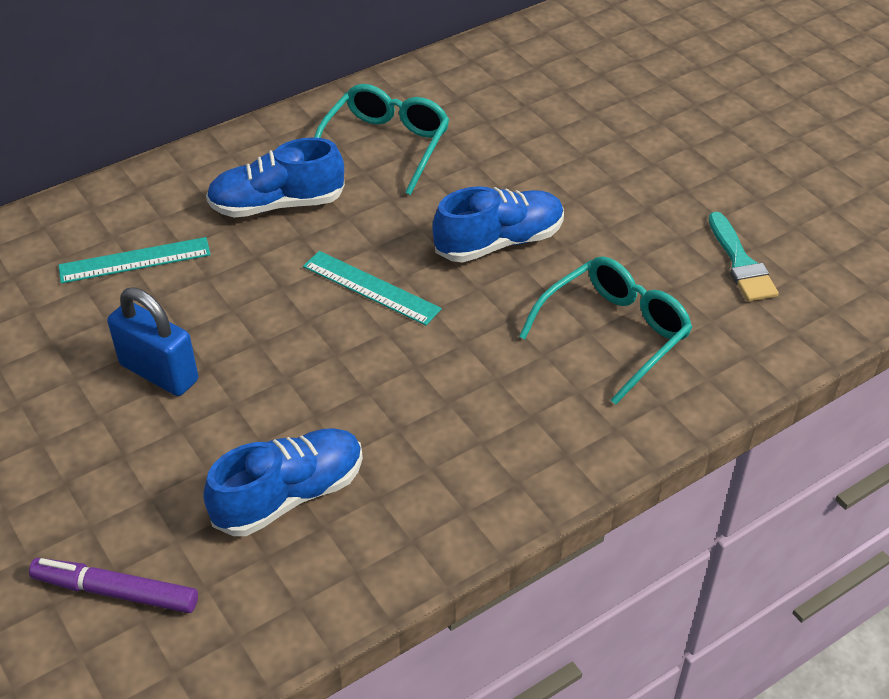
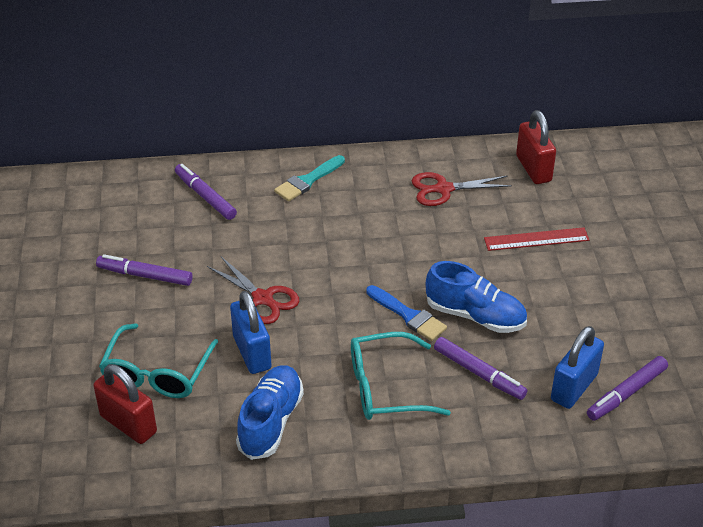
blue brush: 0 -> 1
blue padlock: 1 -> 2
blue shoe: 3 -> 2
purple marker: 1 -> 4
red padlock: 0 -> 2
red ruler: 0 -> 1
red scissors: 0 -> 2
turquoise ruler: 2 -> 0

